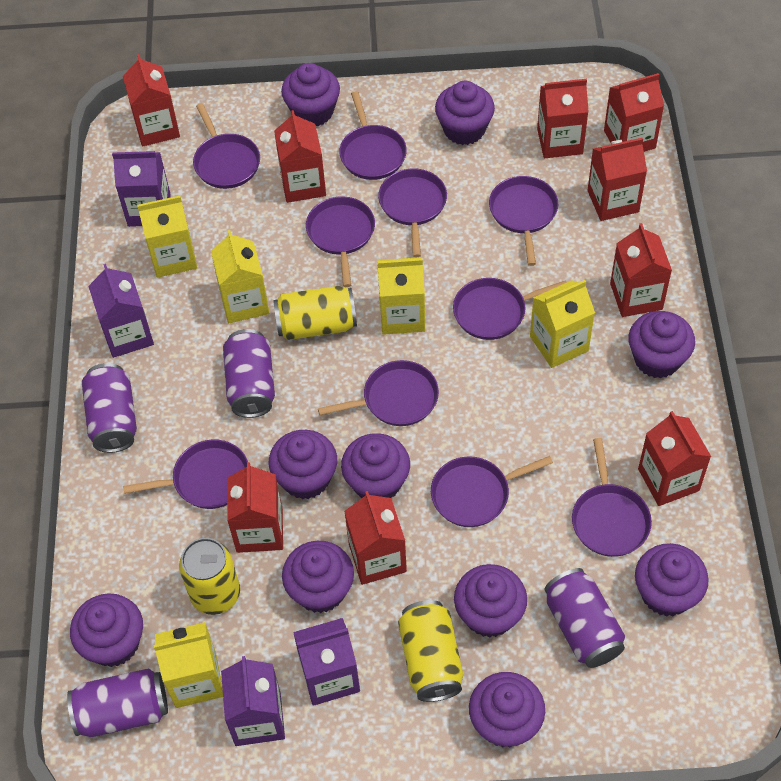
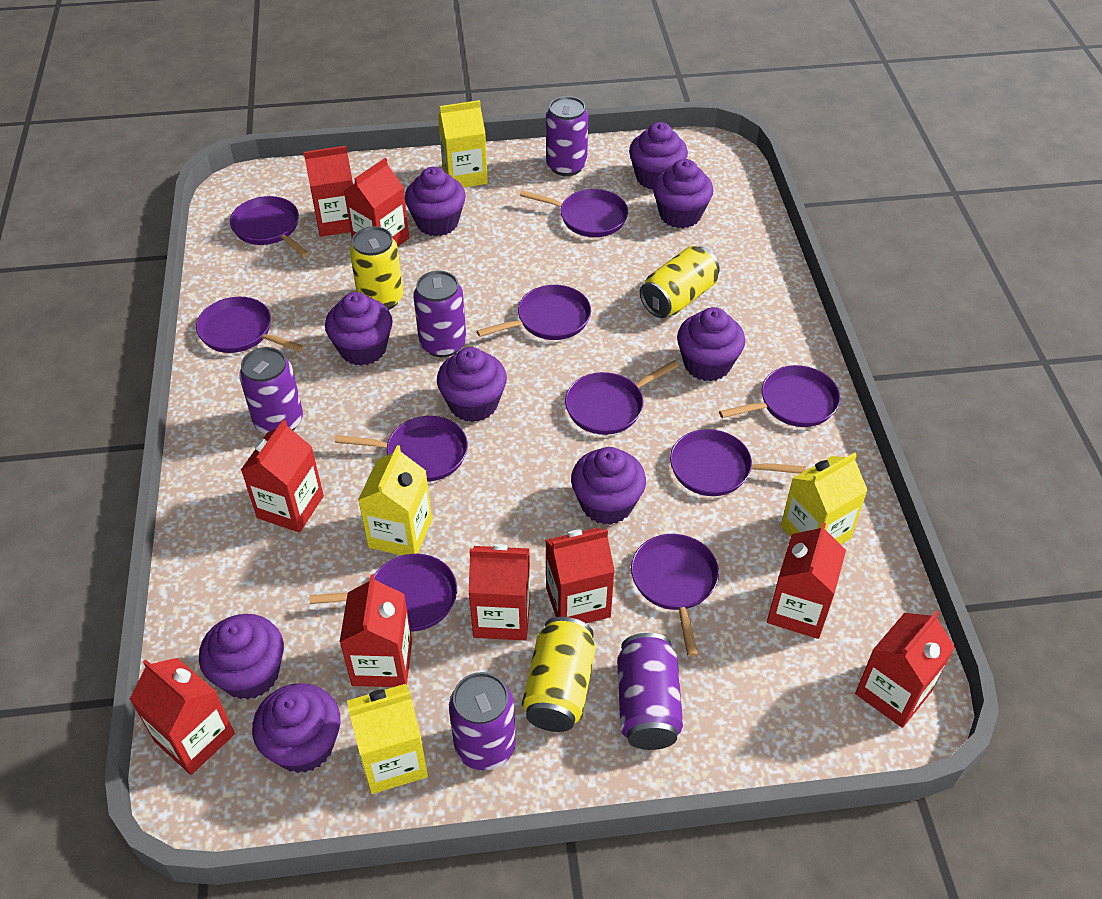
purple can: 4 -> 5
purple carton: 4 -> 0
purple cupcake: 10 -> 9
yellow carton: 5 -> 4

